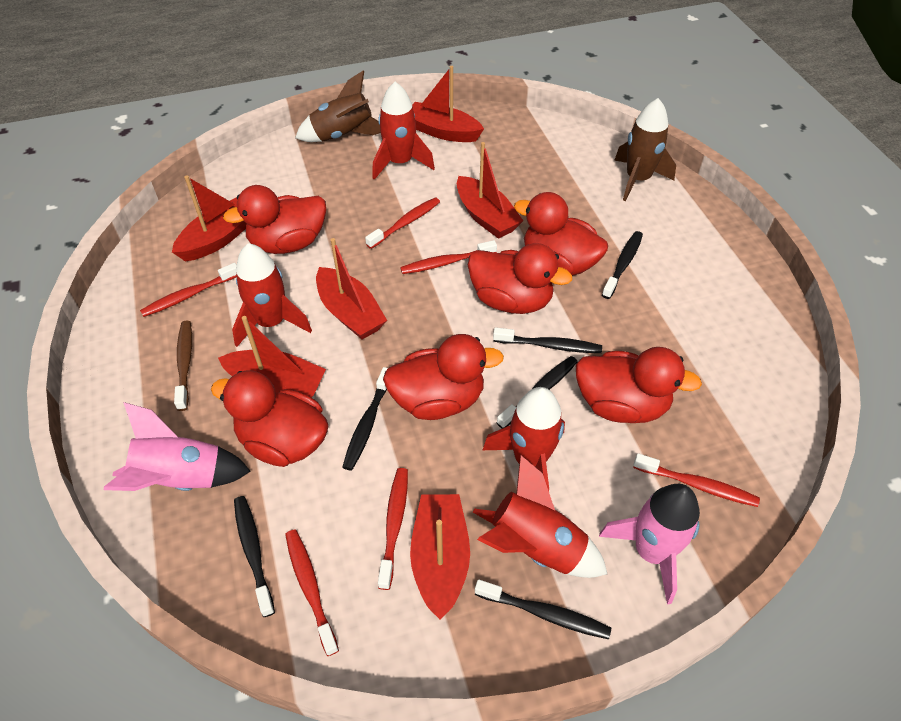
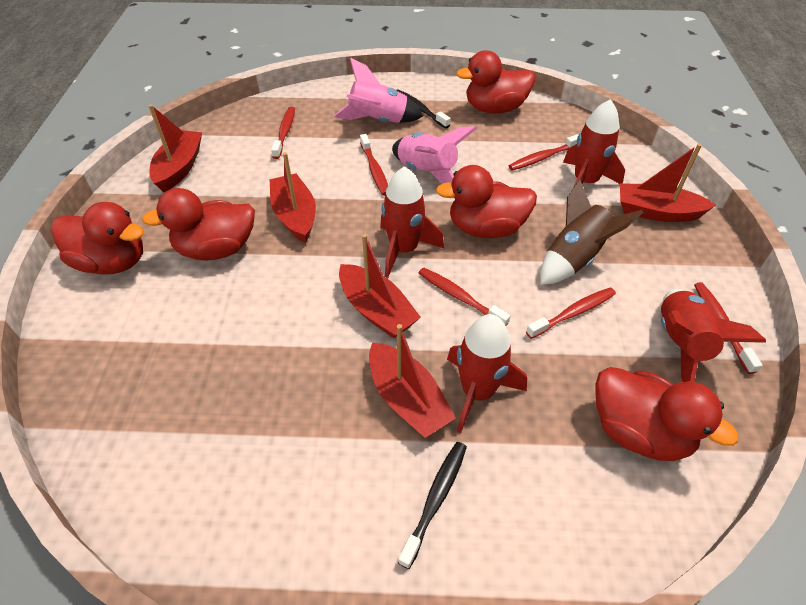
black toothbrush: 6 -> 2
brown rocket: 2 -> 1
brown toothbrush: 1 -> 0
red boat: 6 -> 5
red duck: 6 -> 5

